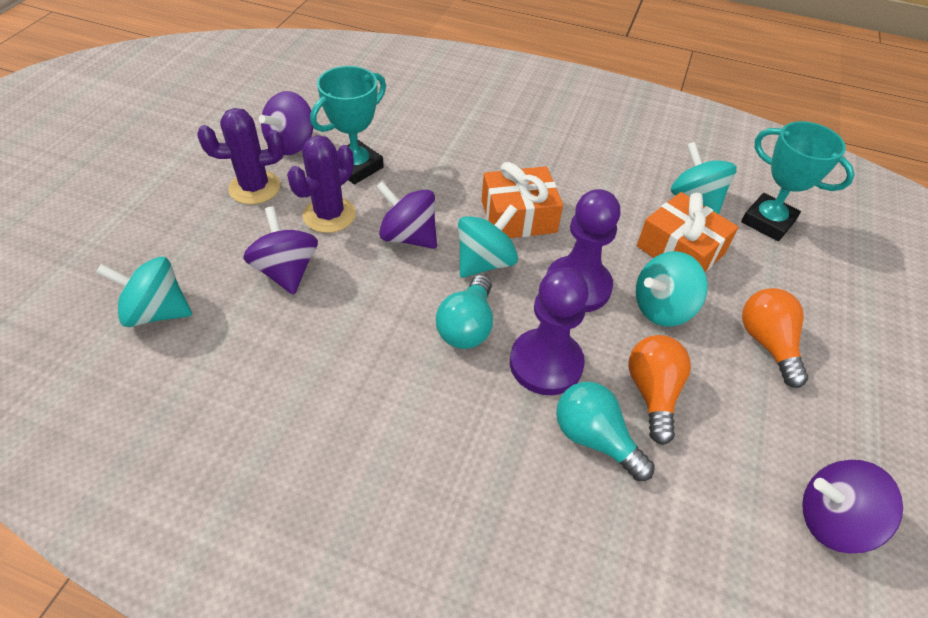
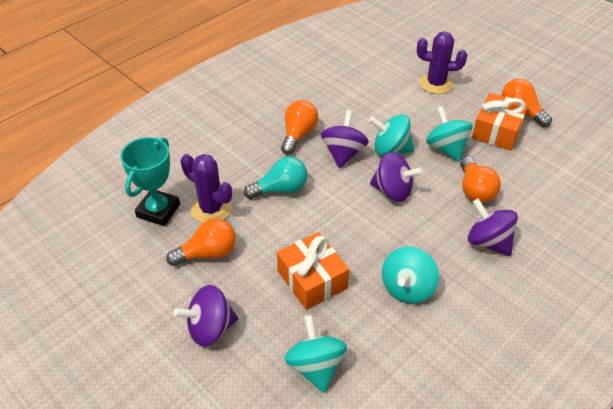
orange light bulb: 2 -> 4
purple pawn: 2 -> 0
turquoise light bulb: 2 -> 1
turquoise trophy: 2 -> 1

